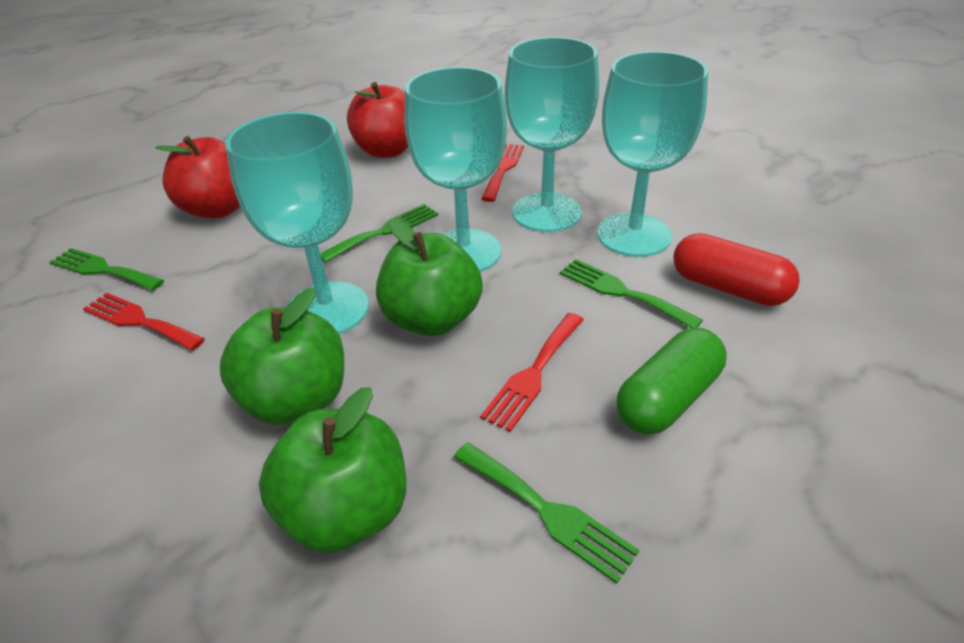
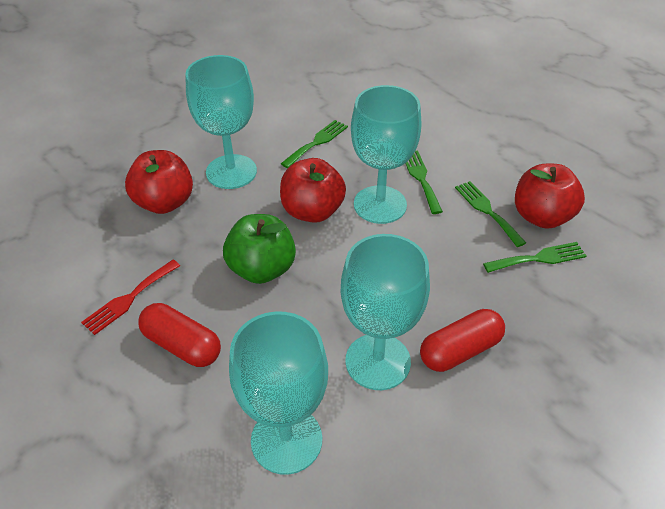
green apple: 3 -> 1
green capsule: 1 -> 0
red apple: 2 -> 3
red capsule: 1 -> 2
red fork: 3 -> 1

